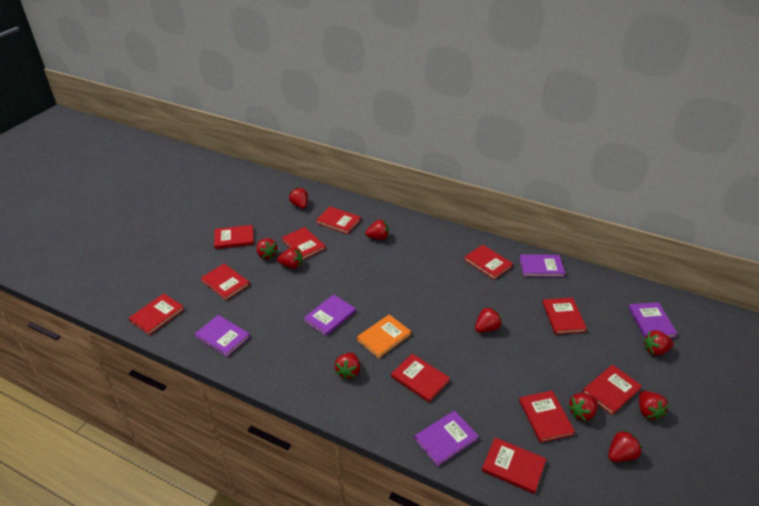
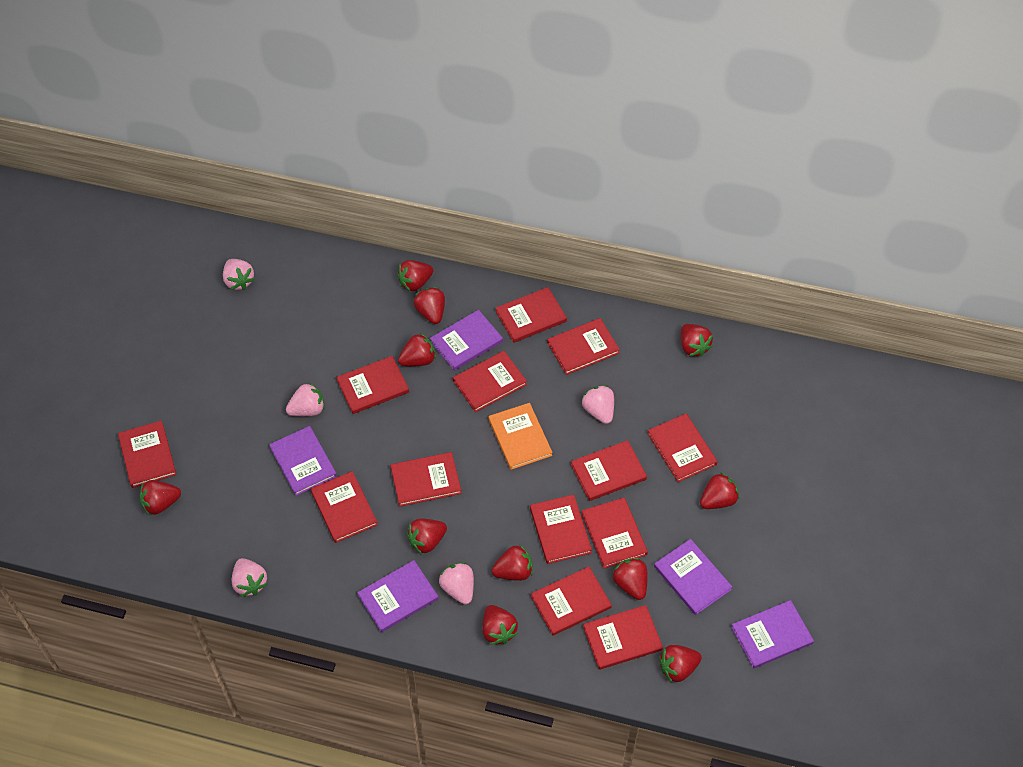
pink strawberry: 0 -> 5
red book: 11 -> 13
red strawberry: 10 -> 11

